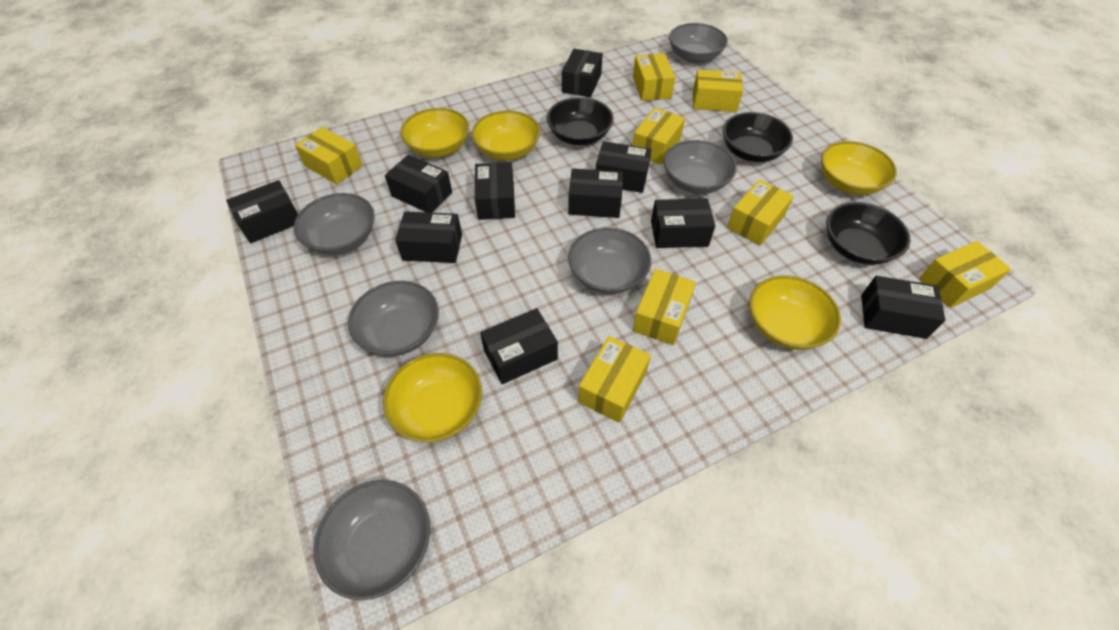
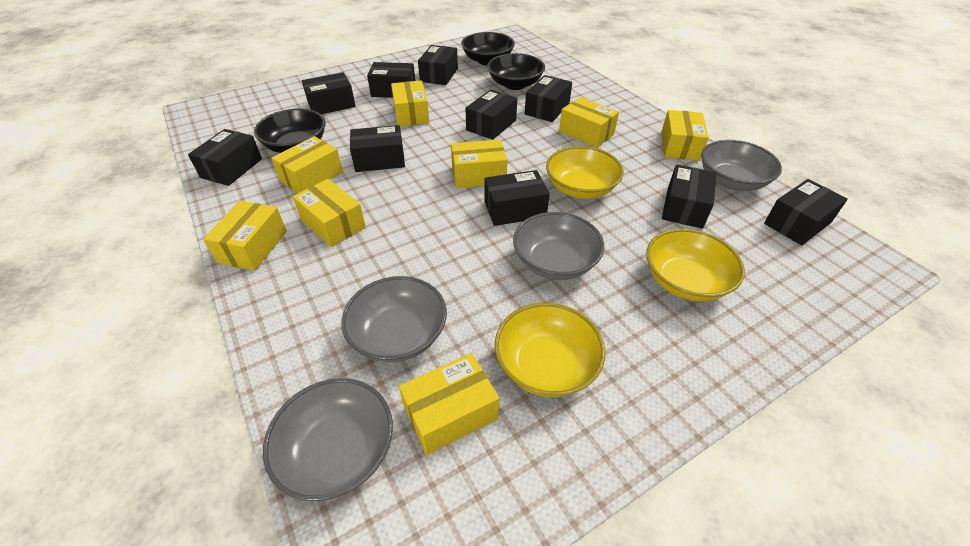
grey bowl: 6 -> 4
yellow bowl: 5 -> 3

